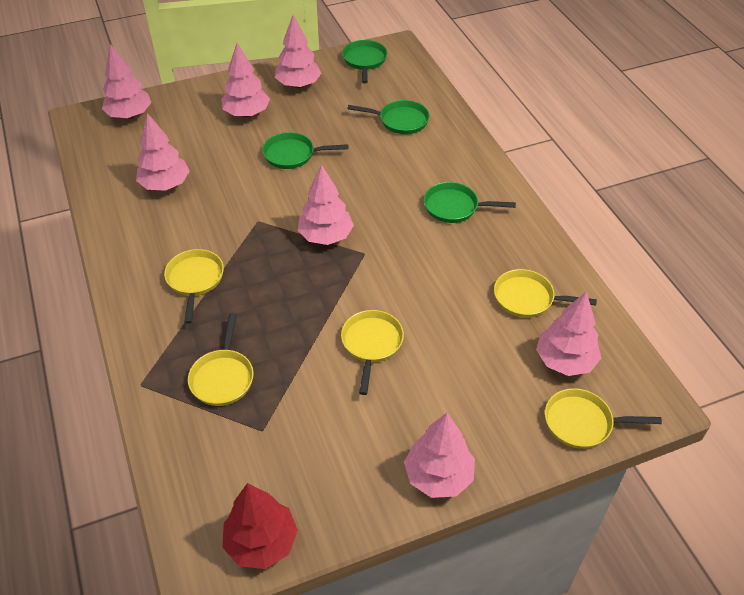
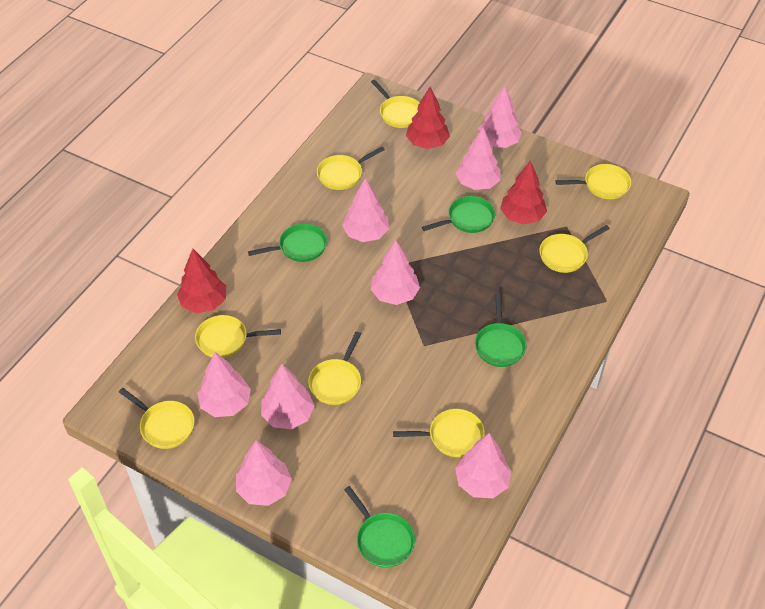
pink tree: 7 -> 8
red tree: 1 -> 3
yellow pan: 5 -> 8

